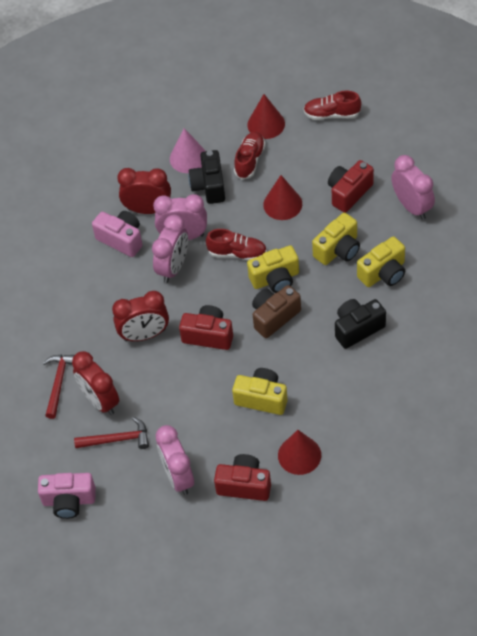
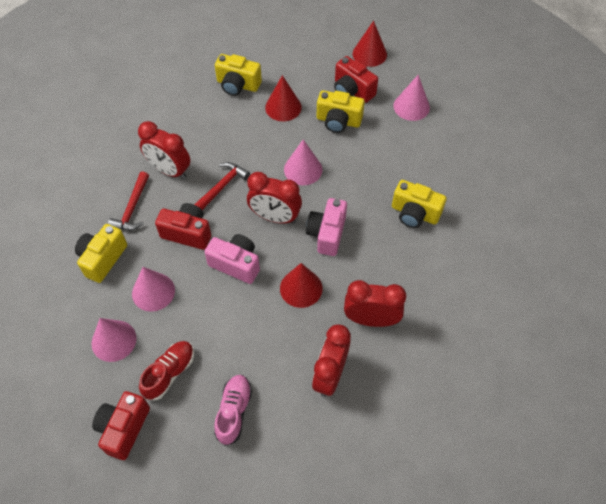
black camera: 2 -> 0
brown camera: 1 -> 0
pink clock: 4 -> 0
pink cone: 1 -> 4
pink shoe: 0 -> 1
red clock: 3 -> 4
red shoe: 3 -> 1

